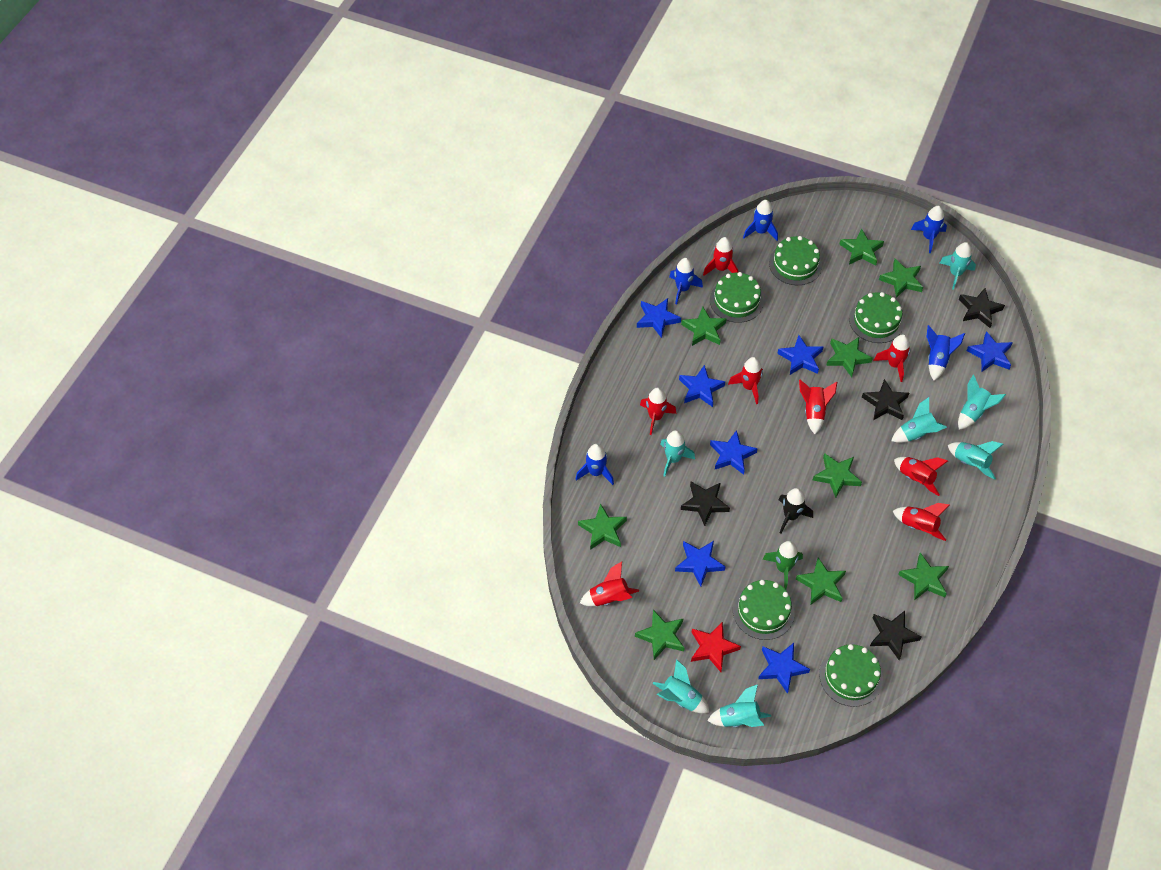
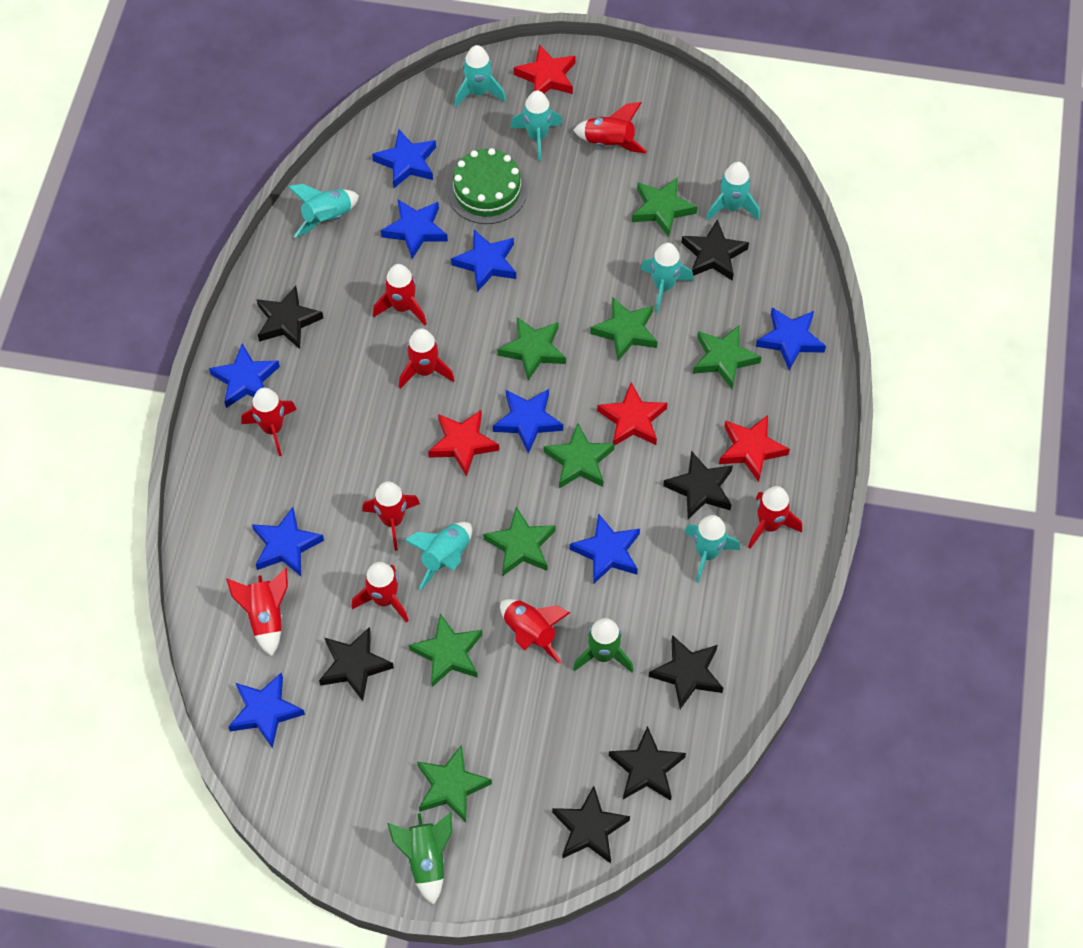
black rocket: 1 -> 0
black star: 4 -> 7
blue rocket: 5 -> 0
blue star: 7 -> 9
green cake: 5 -> 1
green rocket: 1 -> 2
green star: 9 -> 8
red rocket: 8 -> 9
red star: 1 -> 4

